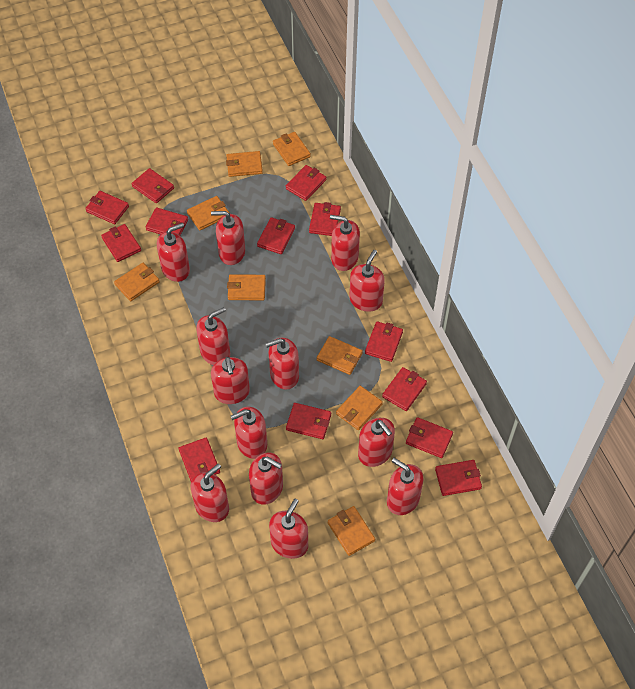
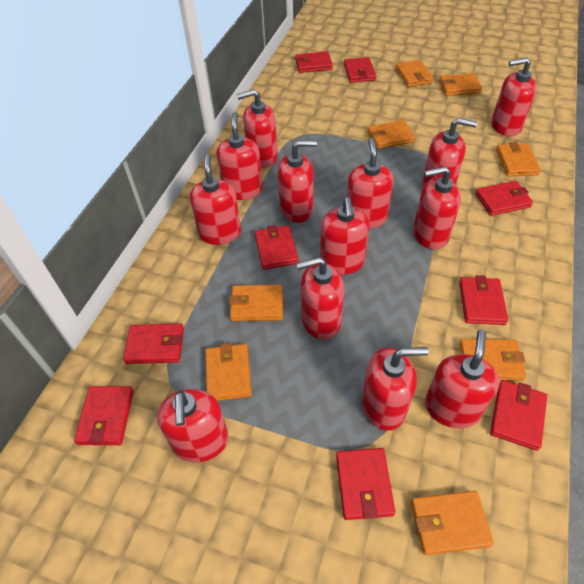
red wallet: 13 -> 9

